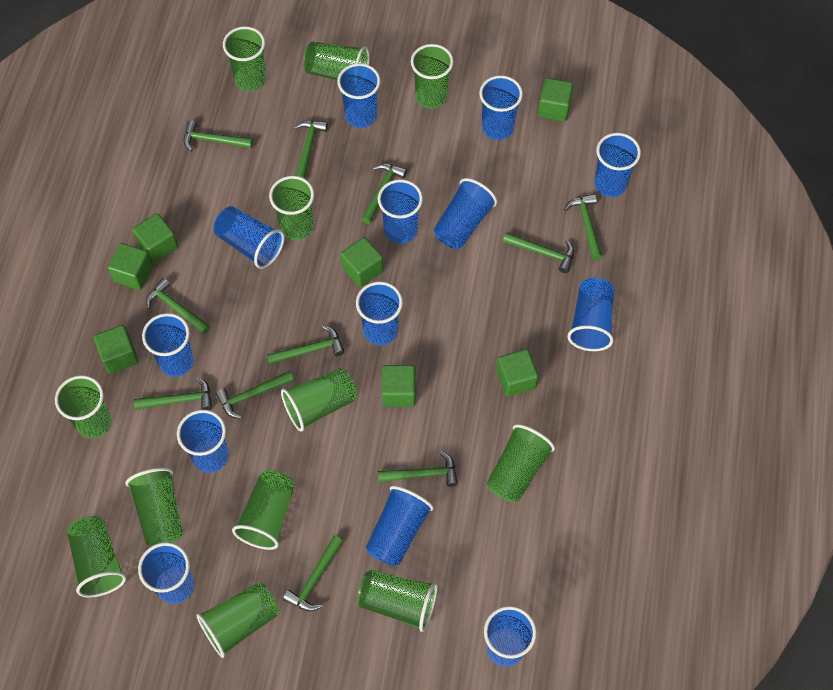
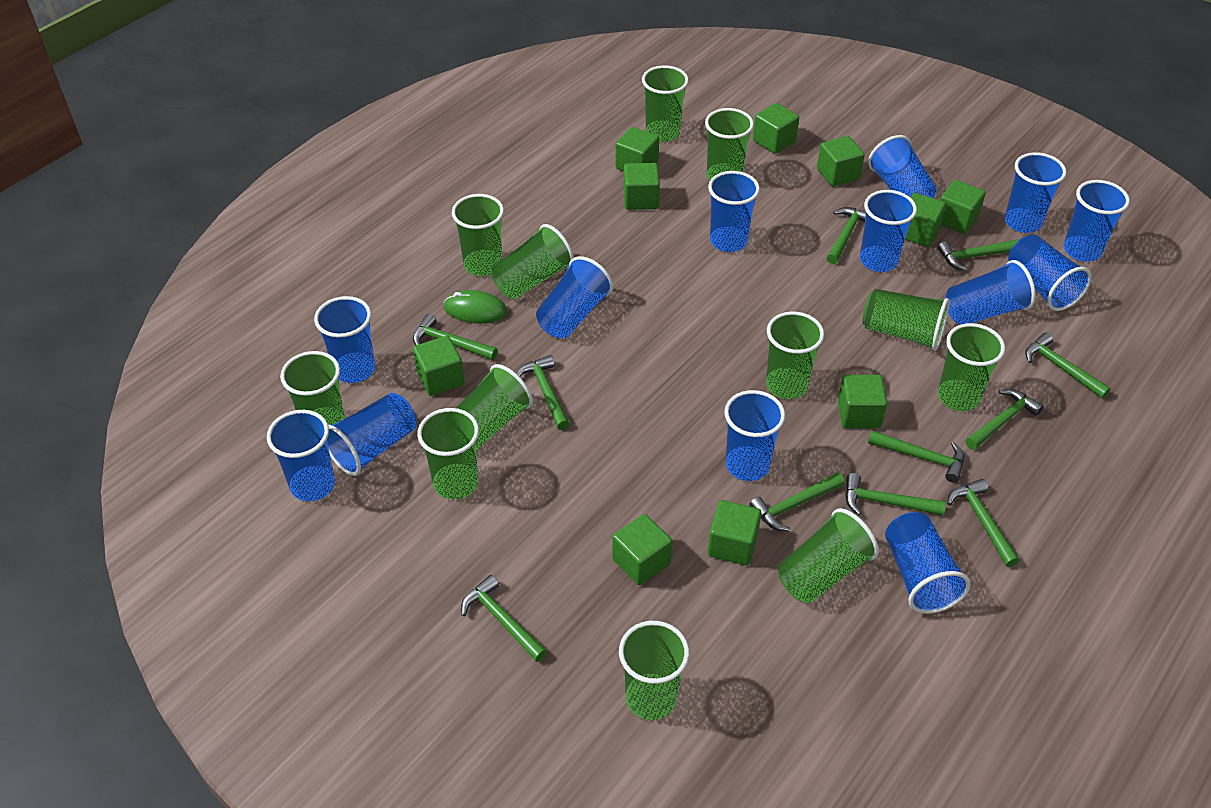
green cube: 7 -> 10
green mouse: 0 -> 1

